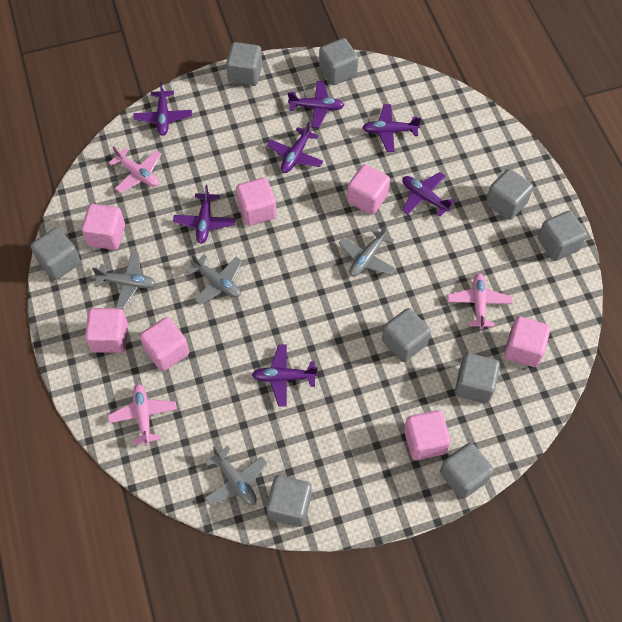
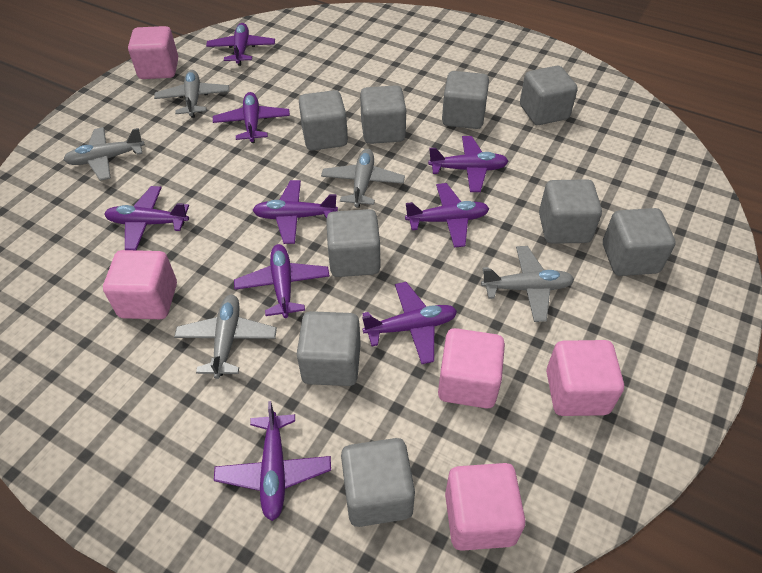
grey plane: 4 -> 5
pink cube: 7 -> 5
pink plane: 3 -> 0
purple plane: 7 -> 9

